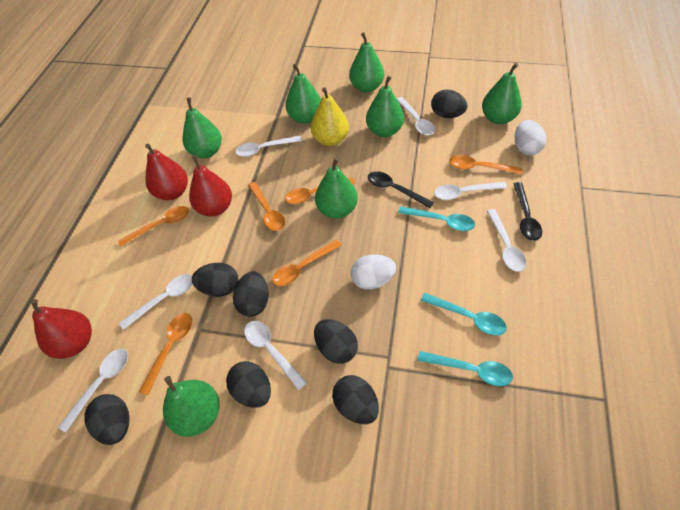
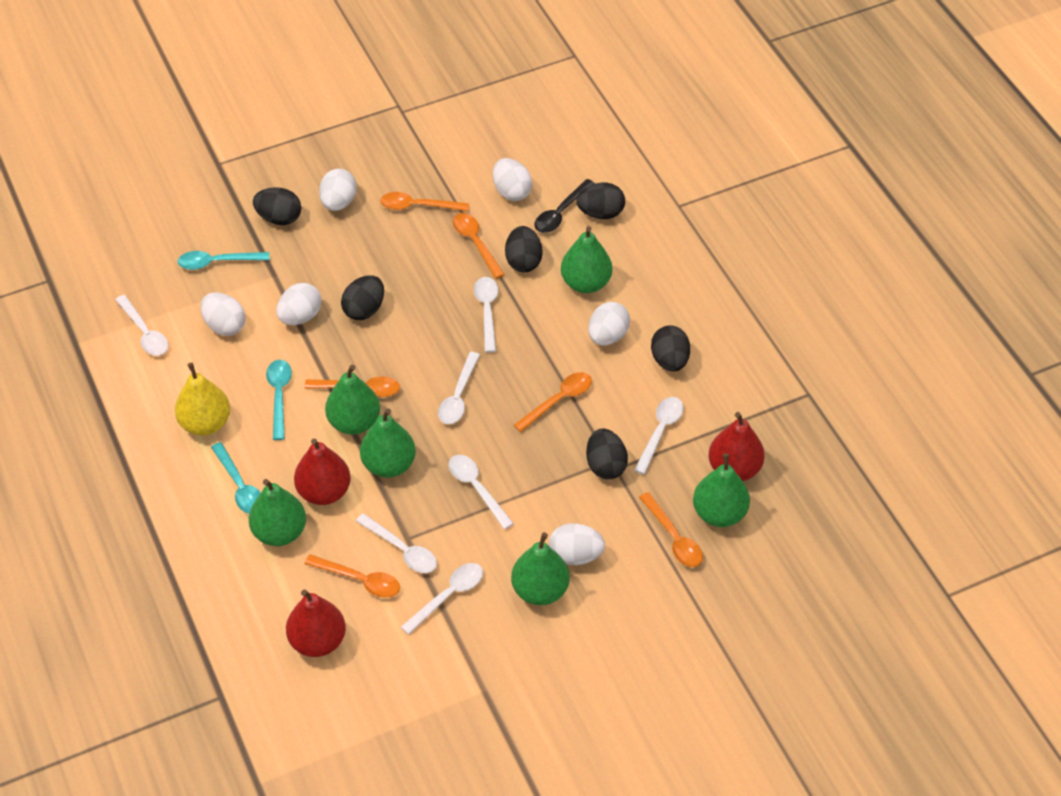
black egg: 7 -> 6
black spoon: 2 -> 1
green pear: 7 -> 6
white egg: 2 -> 6

